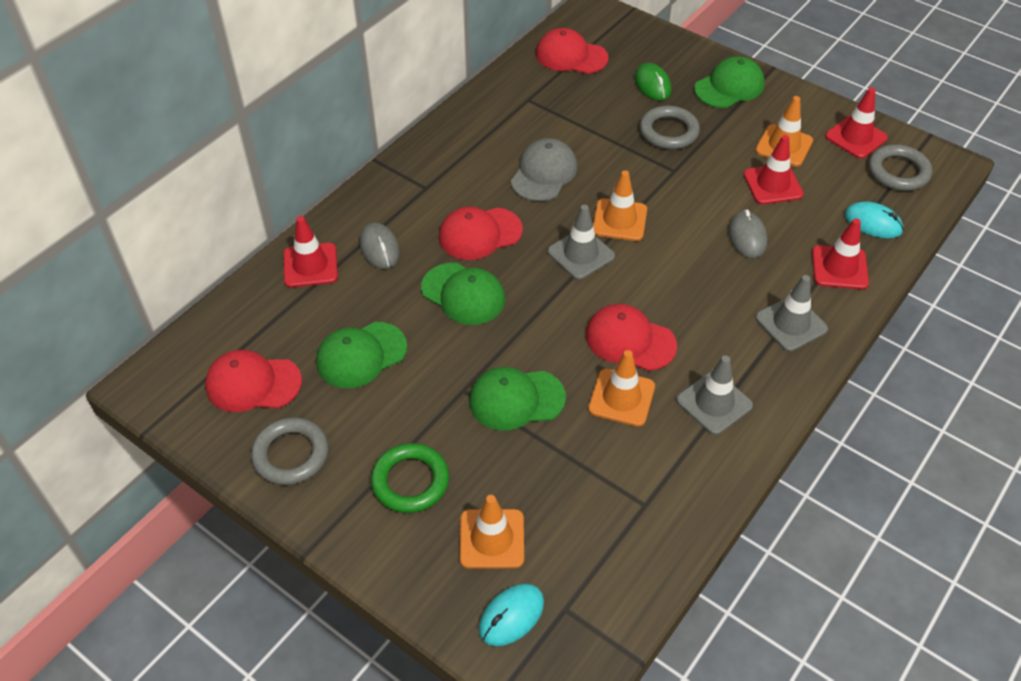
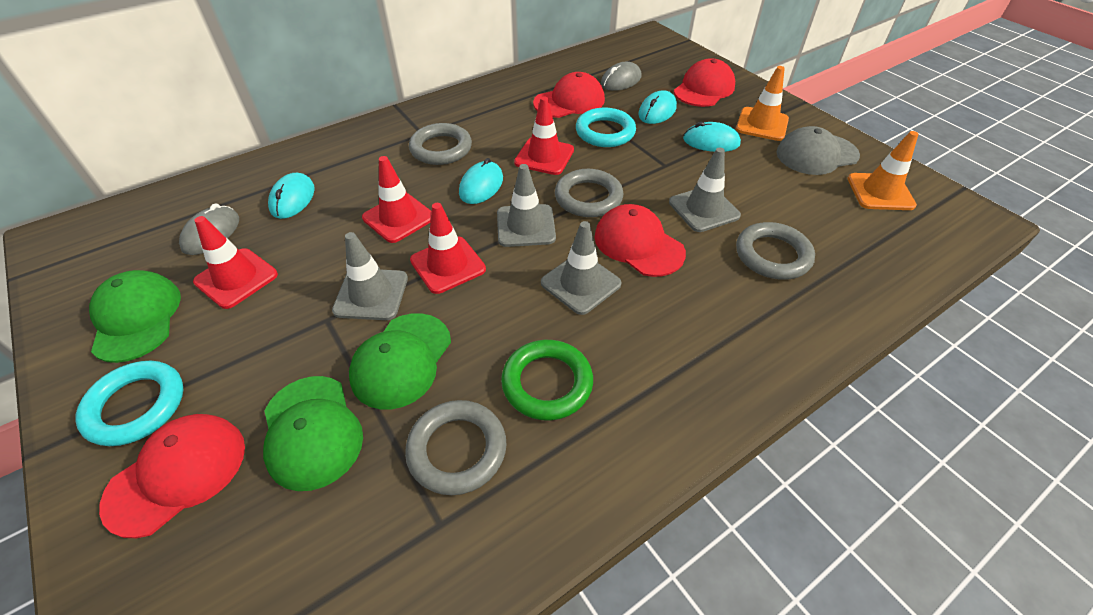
green cap: 4 -> 3
green mouse: 1 -> 0
grey ring: 3 -> 4
grey traffic cone: 3 -> 4
orange traffic cone: 4 -> 2
turquoise mouse: 2 -> 4
turquoise ring: 0 -> 2

